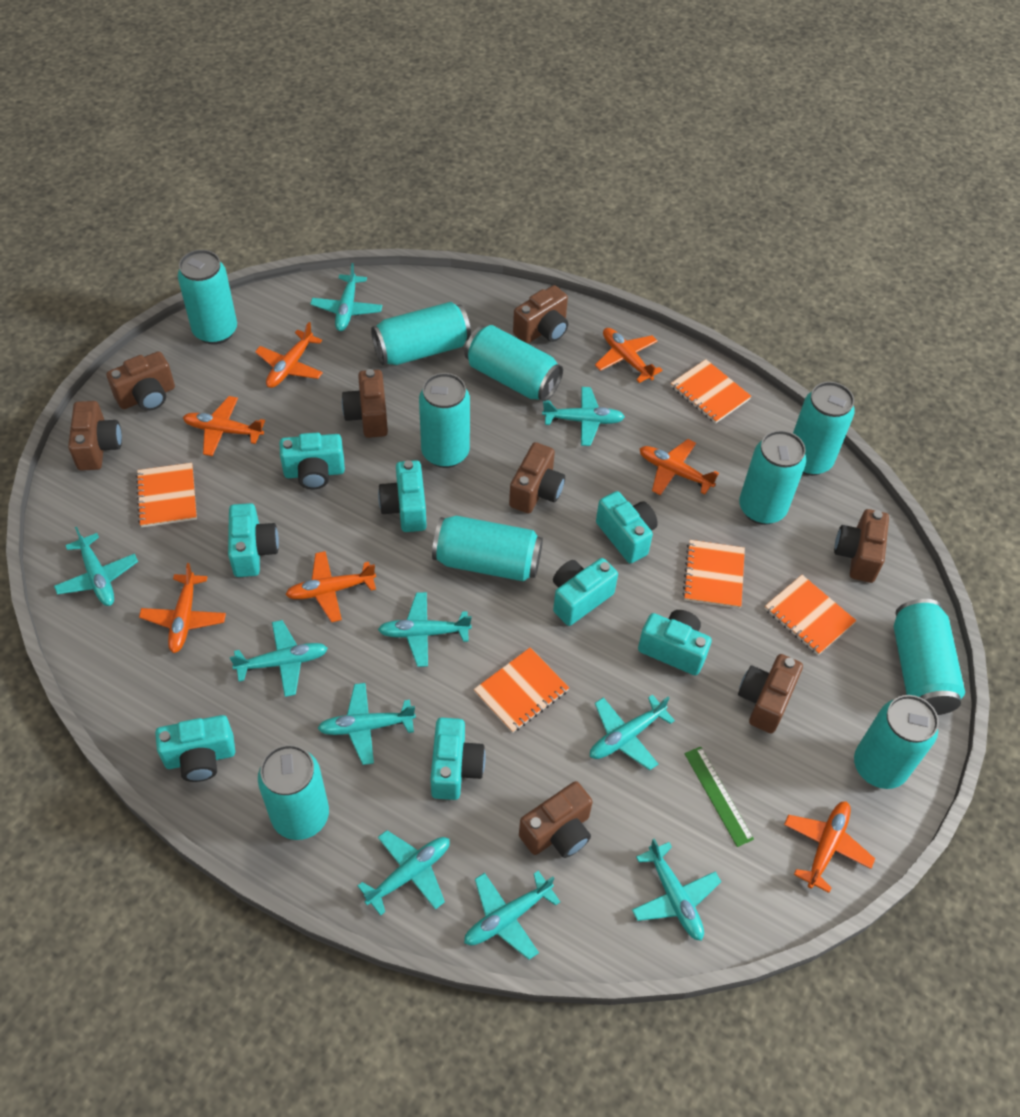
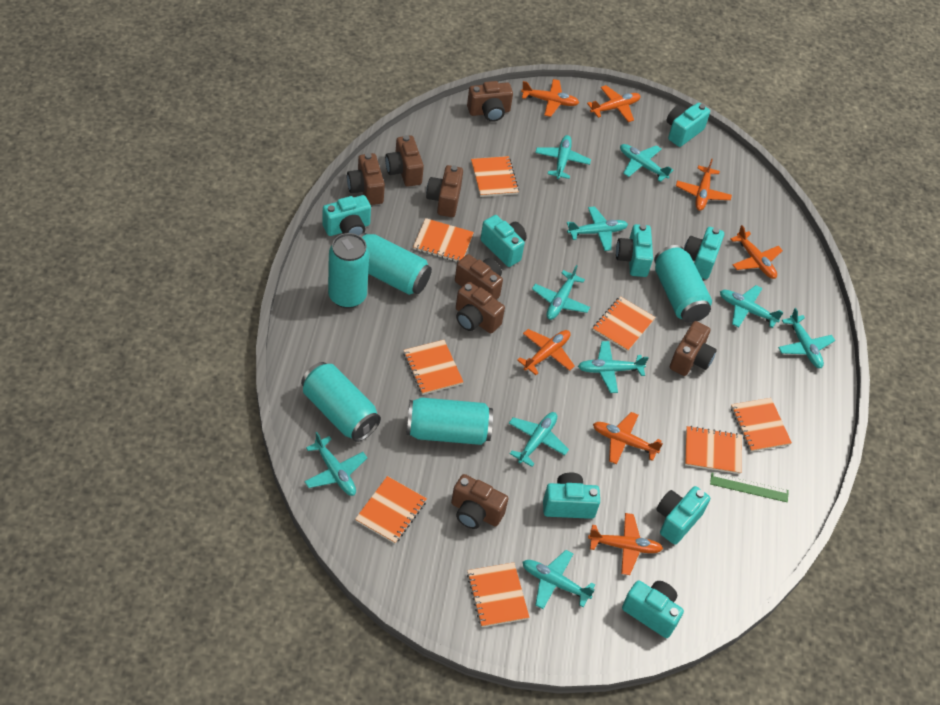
orange notebook: 5 -> 8
turquoise can: 10 -> 5

